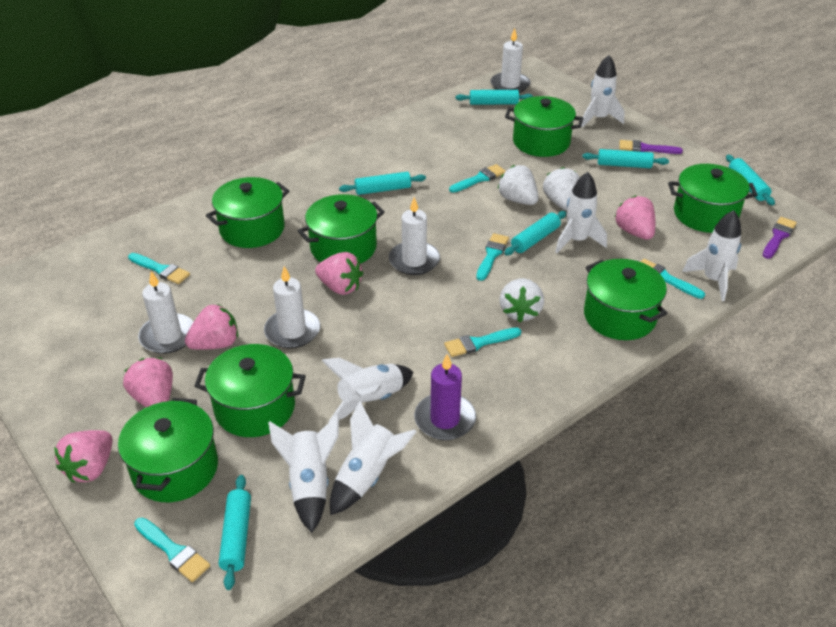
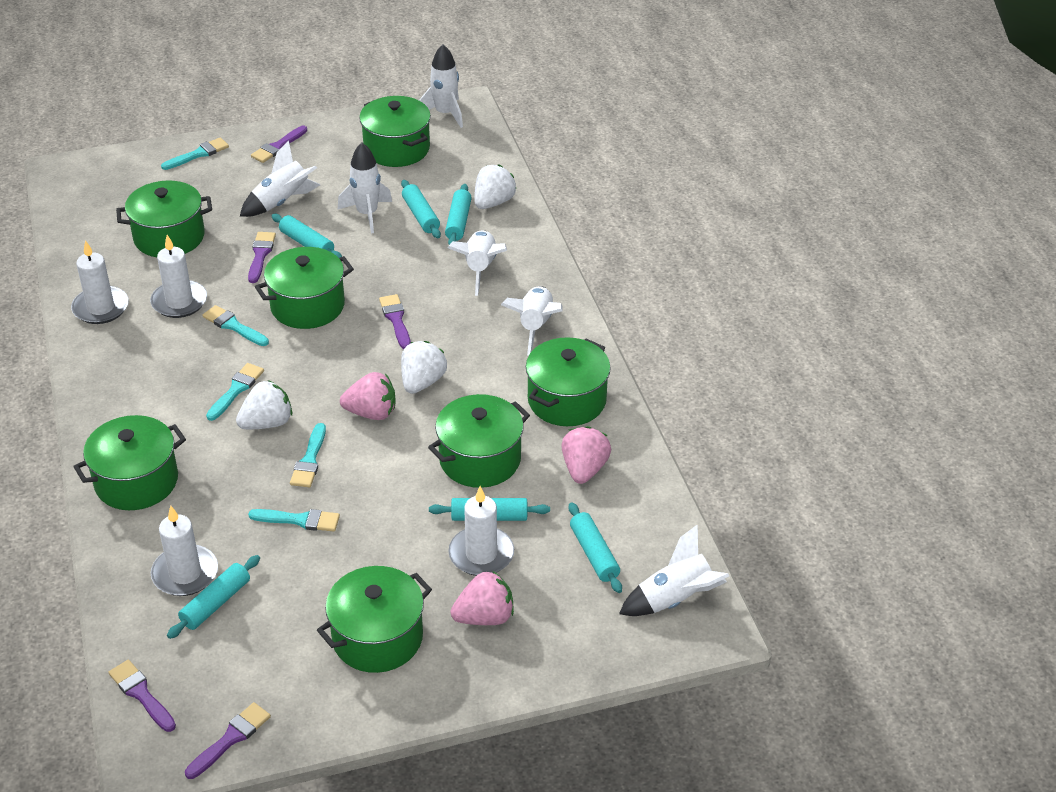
pink strawberry: 5 -> 3
purple brush: 2 -> 5
purple candle: 1 -> 0
turquoise brush: 6 -> 5

